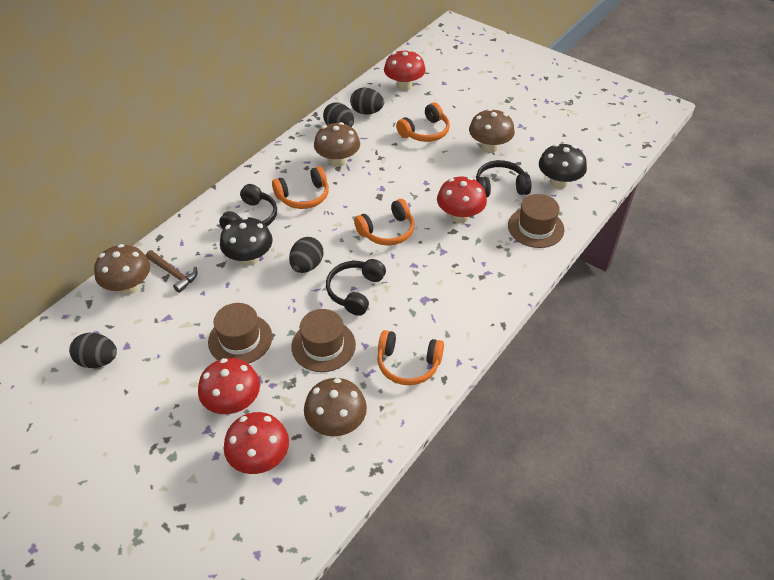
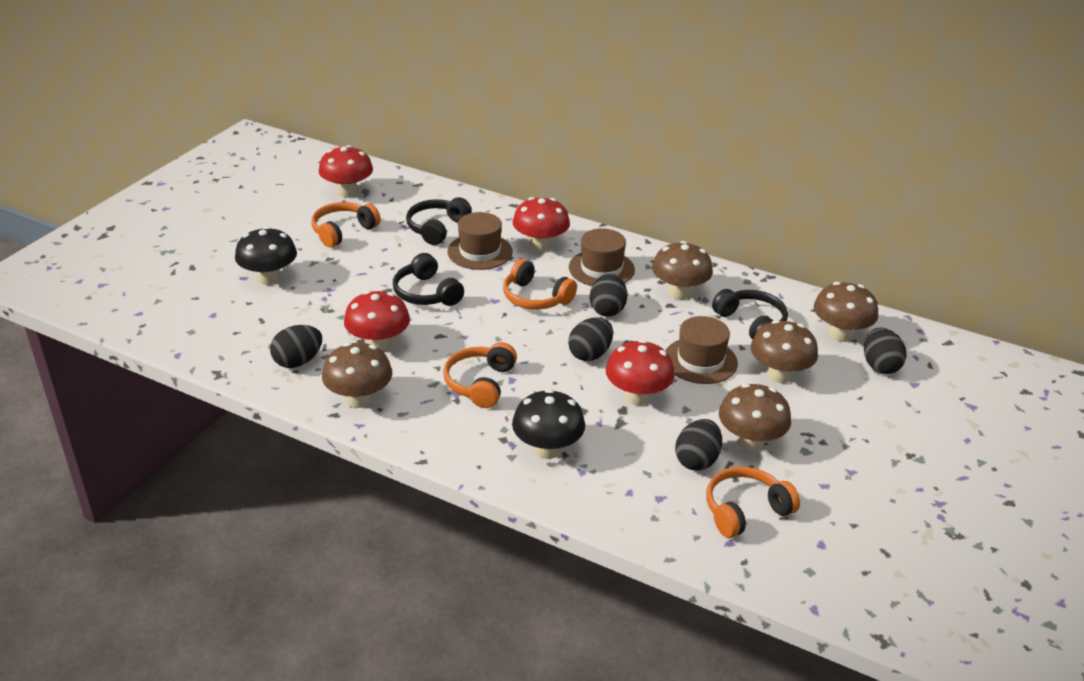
black egg: 4 -> 5
brown hammer: 1 -> 0
brown mushroom: 4 -> 5

